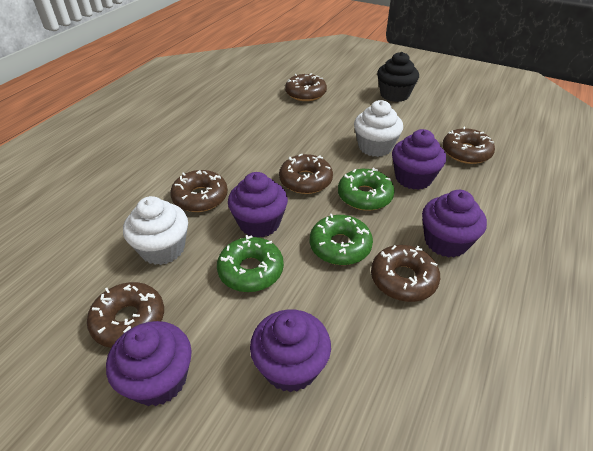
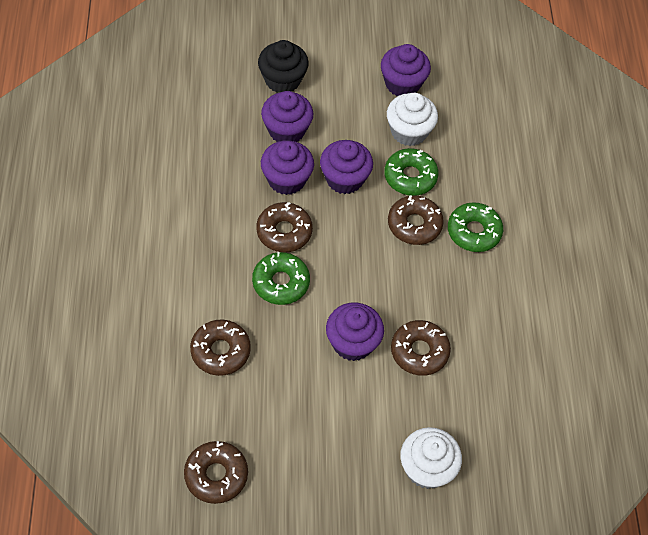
brown donut: 6 -> 5

